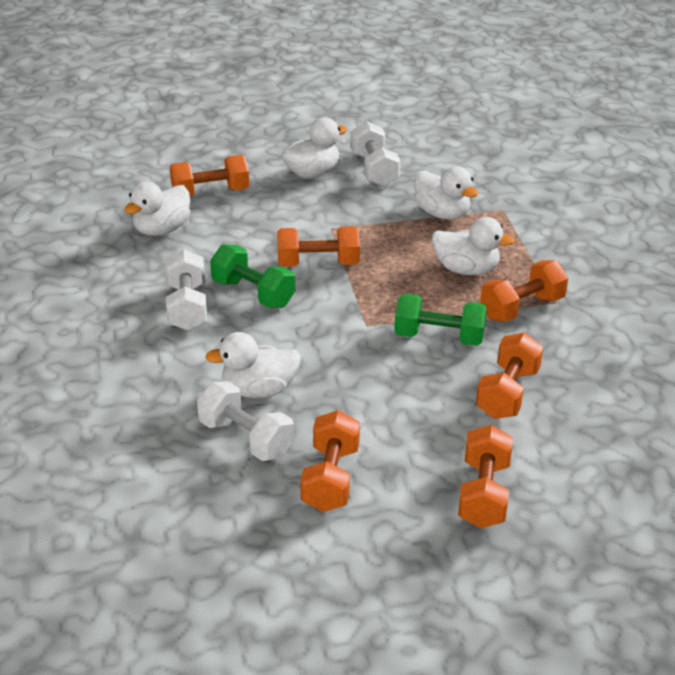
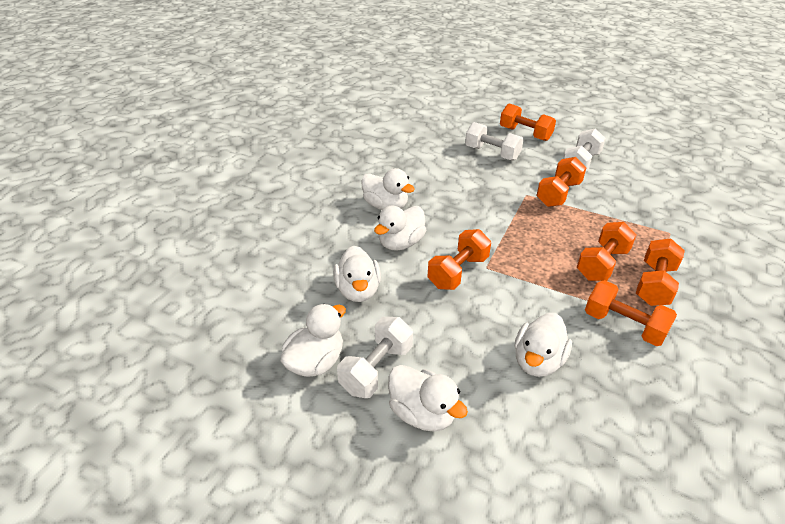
green dumbbell: 2 -> 0
white duck: 5 -> 6

